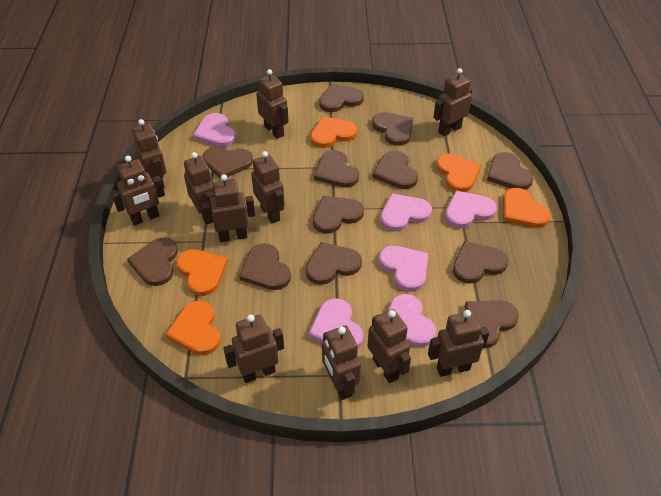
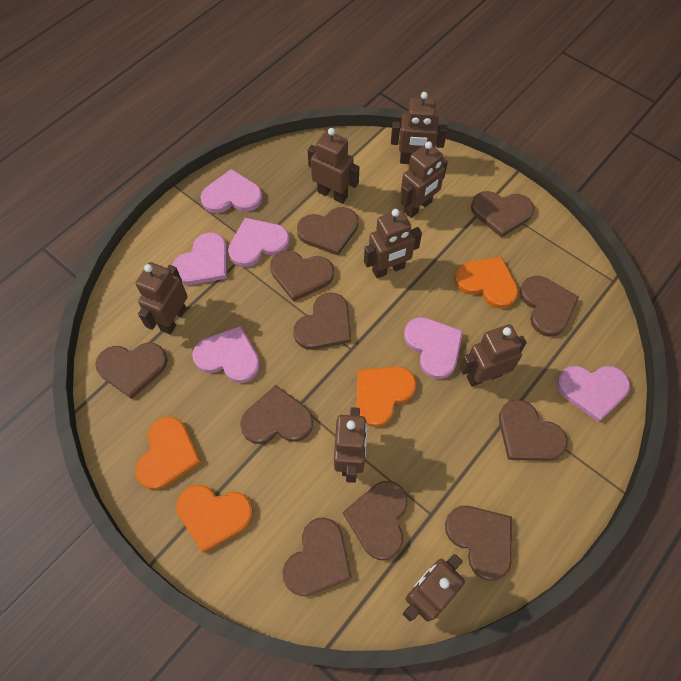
brown heart: 12 -> 11
brown robot: 11 -> 8
orange heart: 5 -> 4

